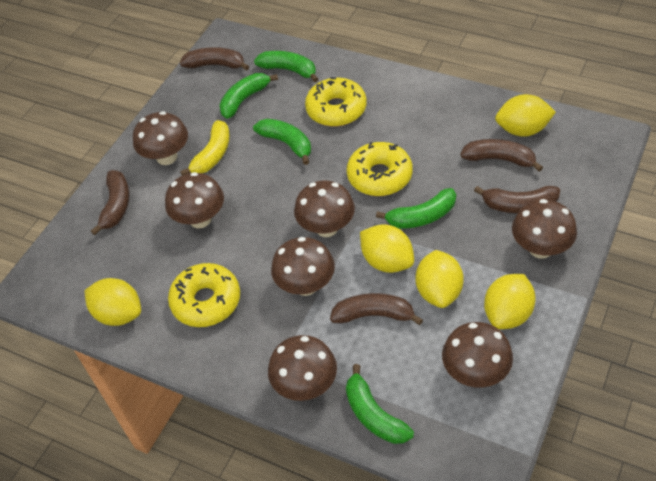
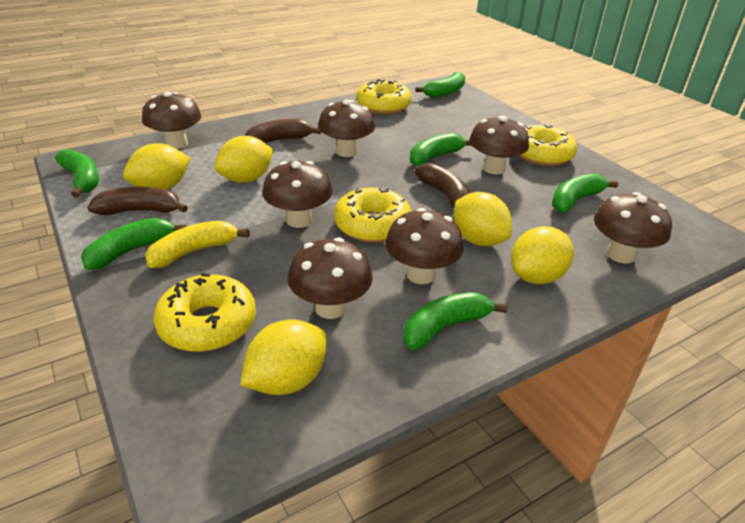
brown banana: 5 -> 3
green banana: 5 -> 6
yellow donut: 3 -> 4

